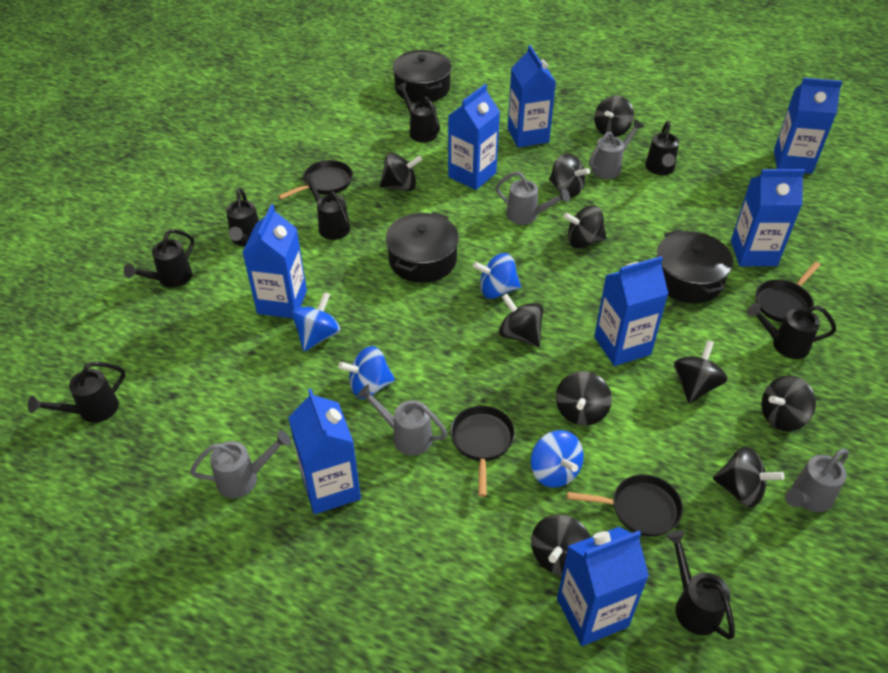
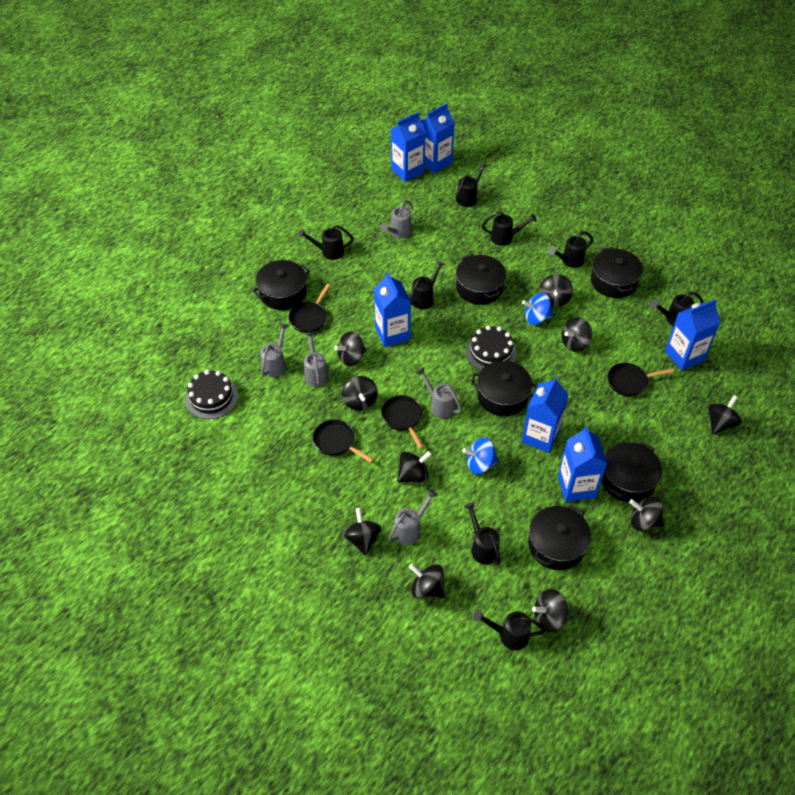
black cake: 0 -> 2
black pot: 3 -> 6
blue carton: 8 -> 6
blue spinning top: 4 -> 2

